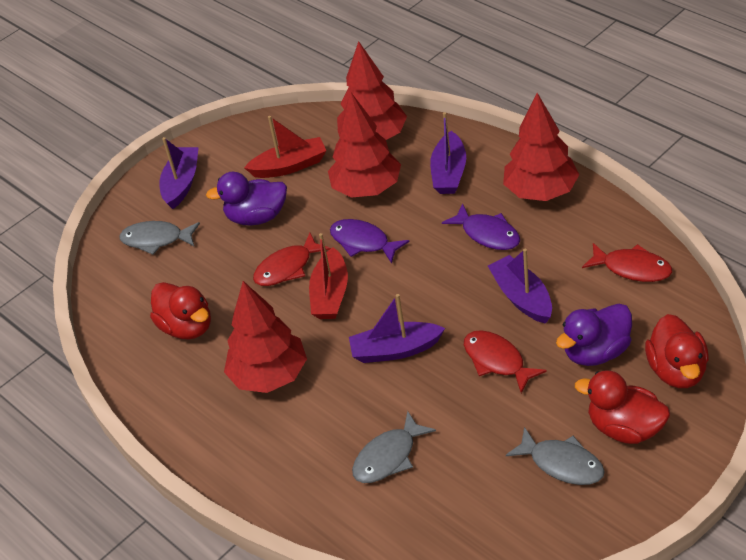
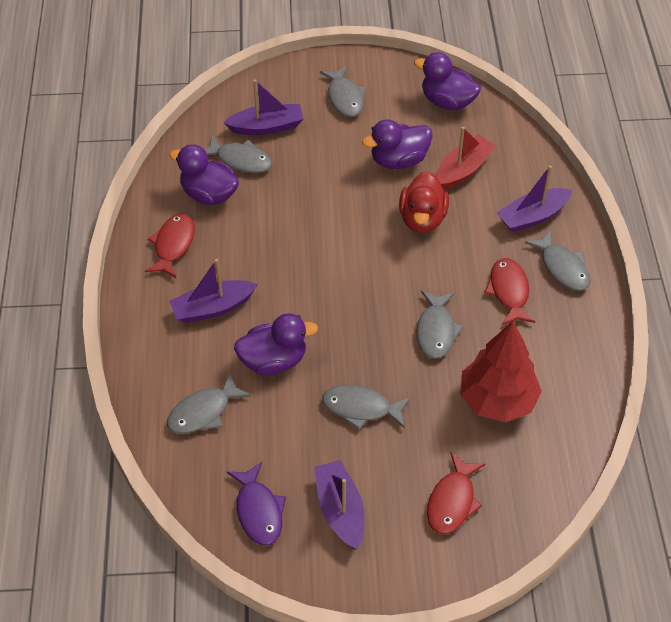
grey fish: 3 -> 6
purple duck: 2 -> 4
purple fish: 2 -> 1
red boat: 2 -> 1
red duck: 3 -> 1
red tree: 4 -> 1

